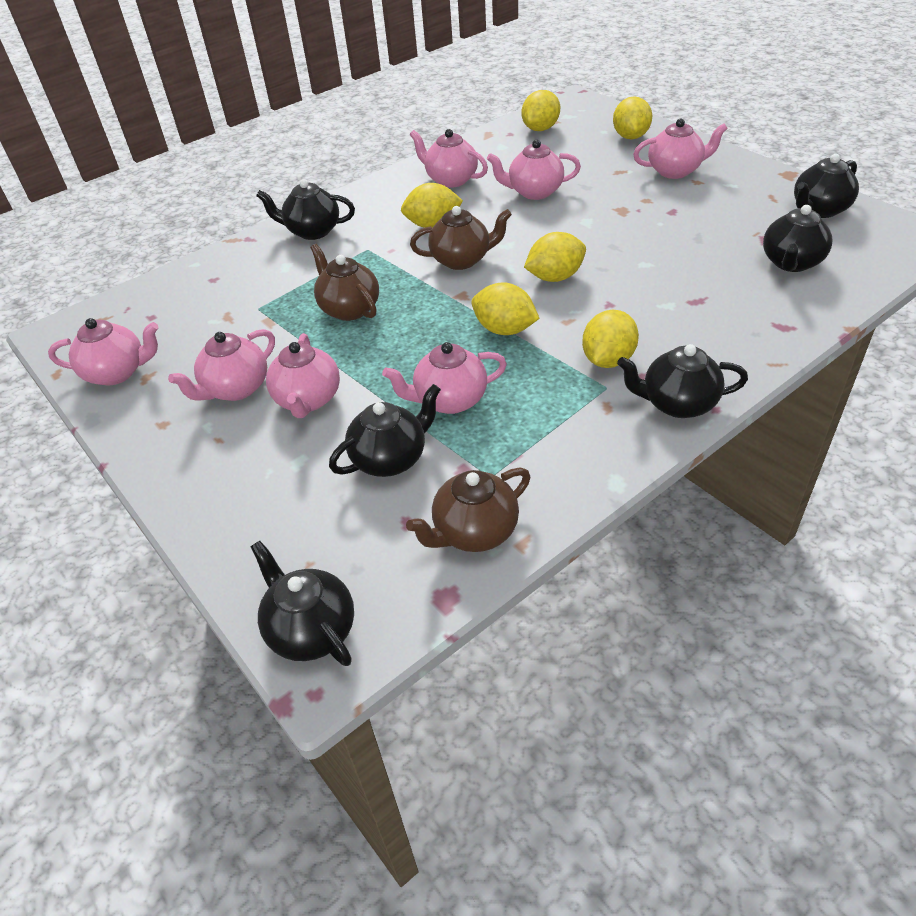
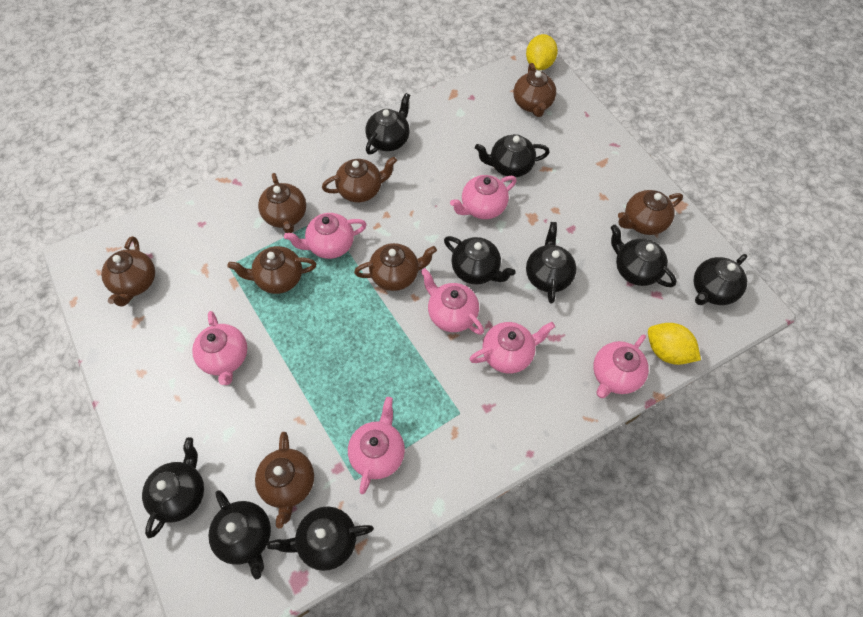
black teapot: 6 -> 9
brown teapot: 3 -> 8
yellow lemon: 6 -> 2

